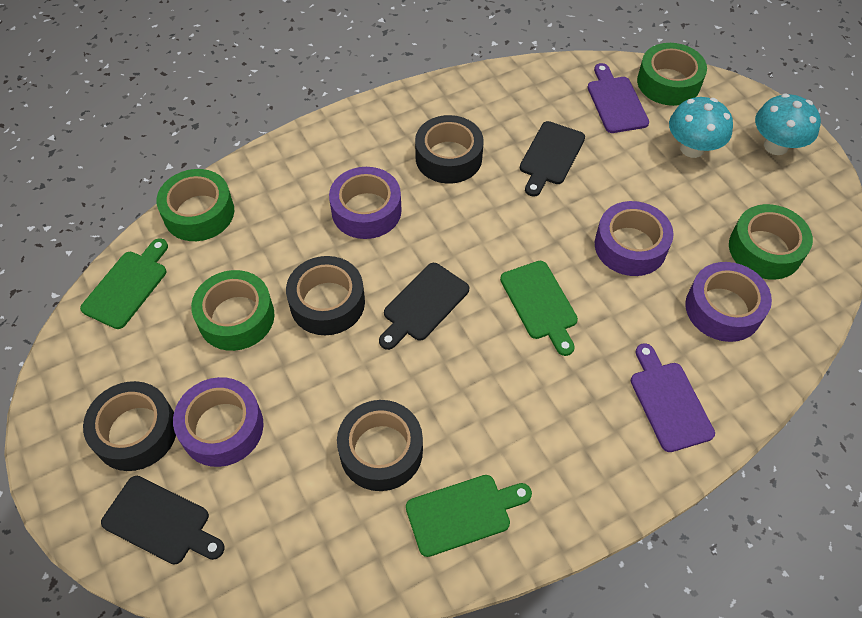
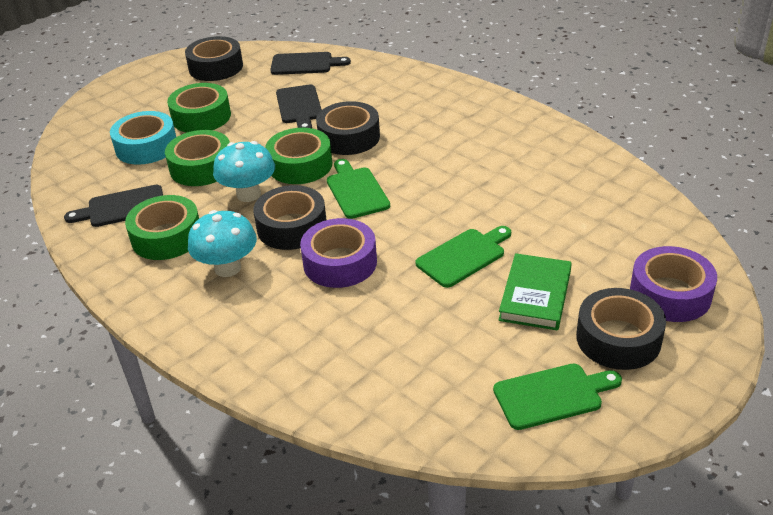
green book: 0 -> 1
purple cutting board: 2 -> 0
purple tape: 4 -> 2
turquoise tape: 0 -> 1

